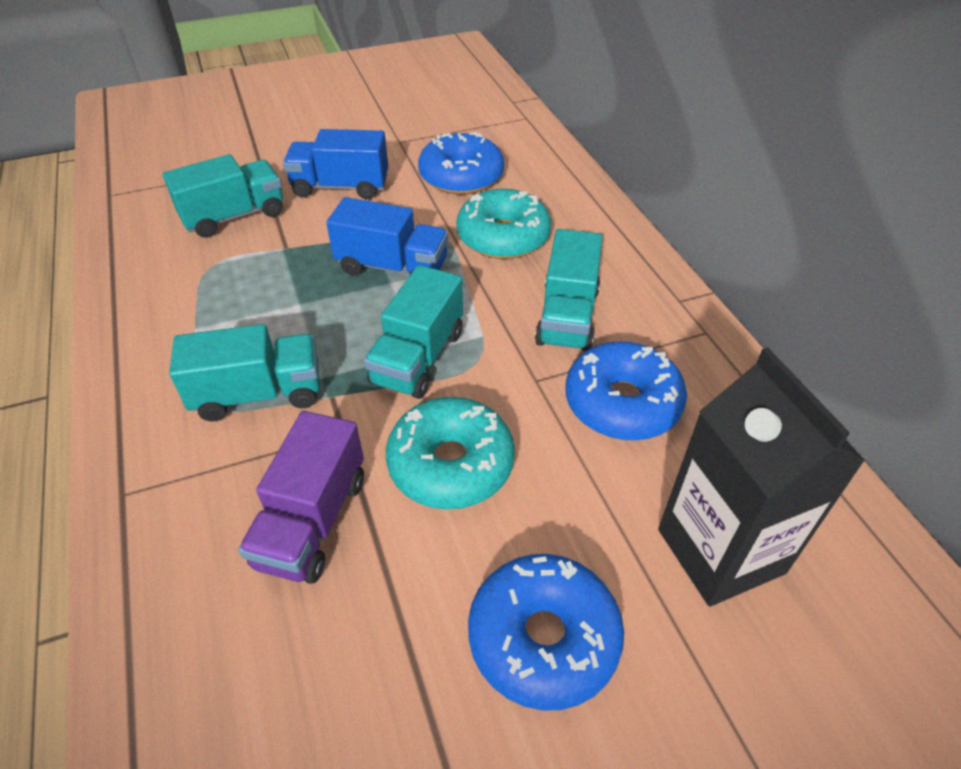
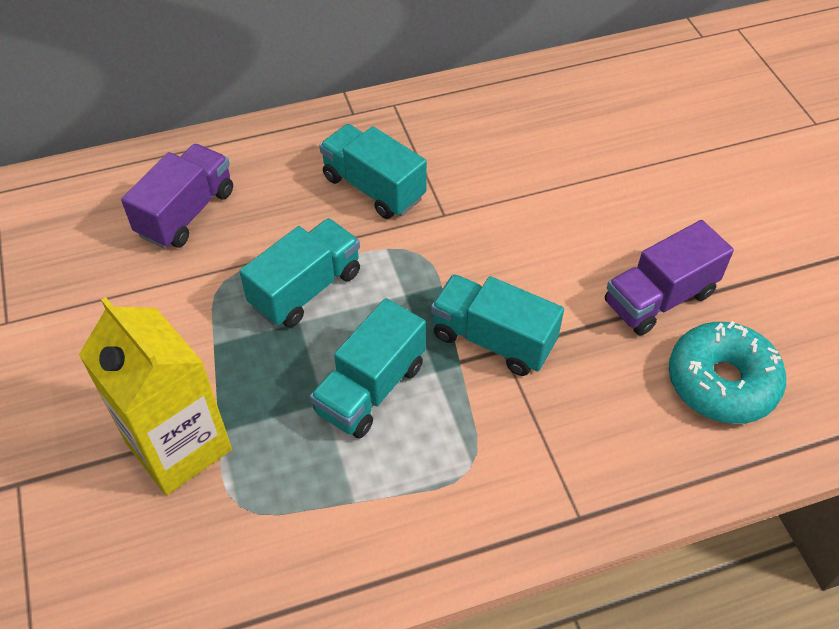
black carton: 1 -> 0
blue donut: 3 -> 0
blue truck: 2 -> 0
purple truck: 1 -> 2
turquoise donut: 2 -> 1
yellow carton: 0 -> 1

